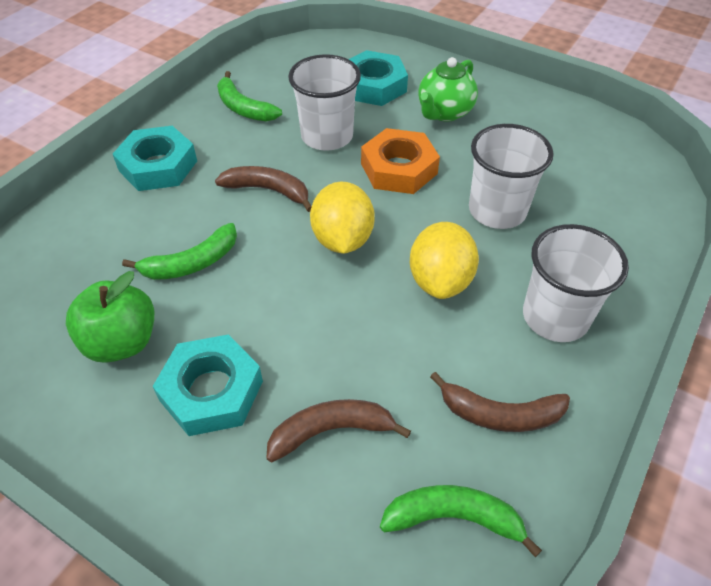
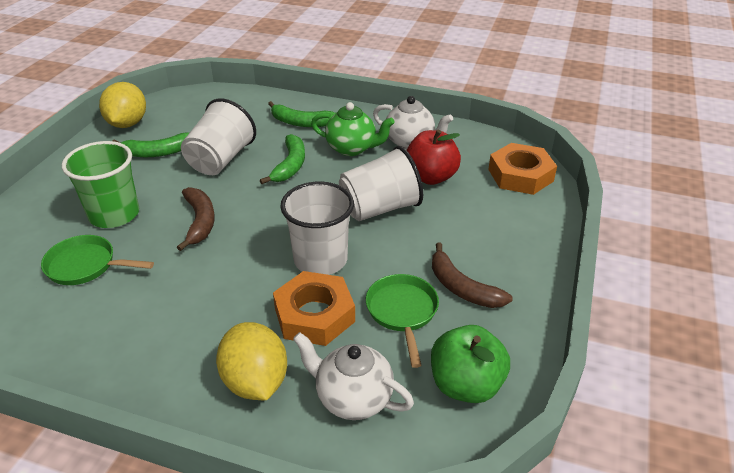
brown banana: 3 -> 2
green cup: 0 -> 1
green pan: 0 -> 2
orange nut: 1 -> 2
red apple: 0 -> 1
turquoise nut: 3 -> 0
white teapot: 0 -> 2

